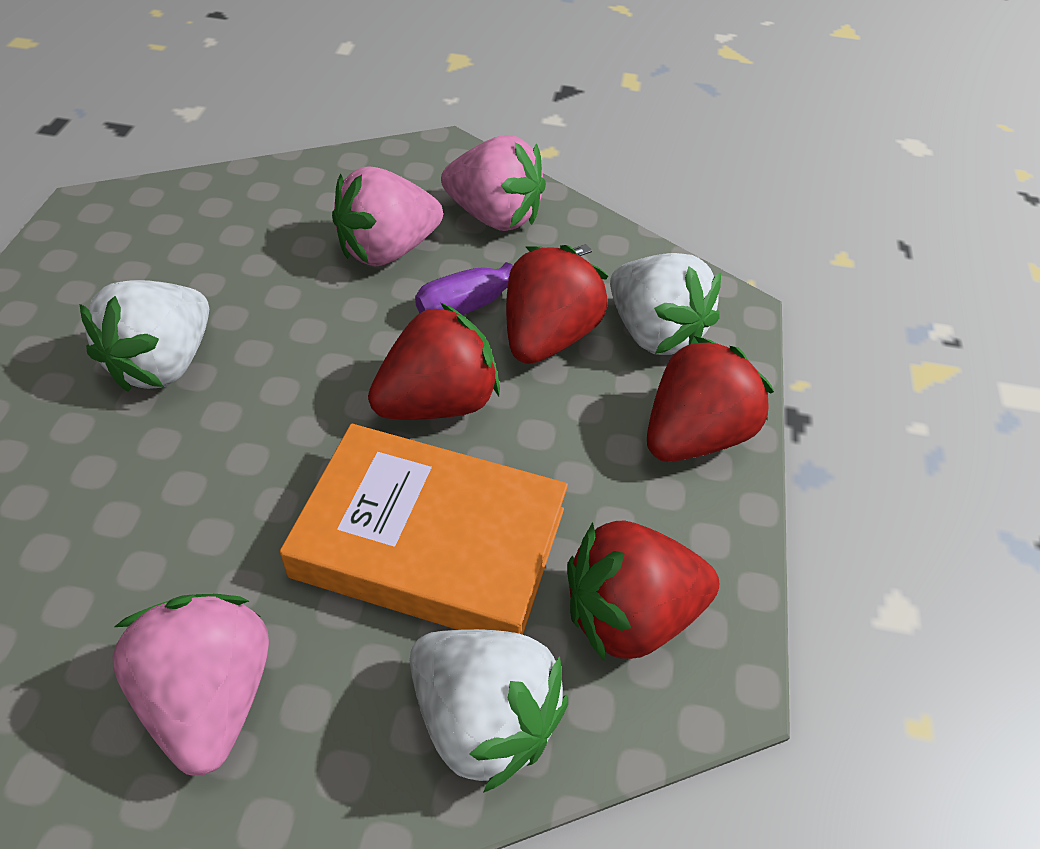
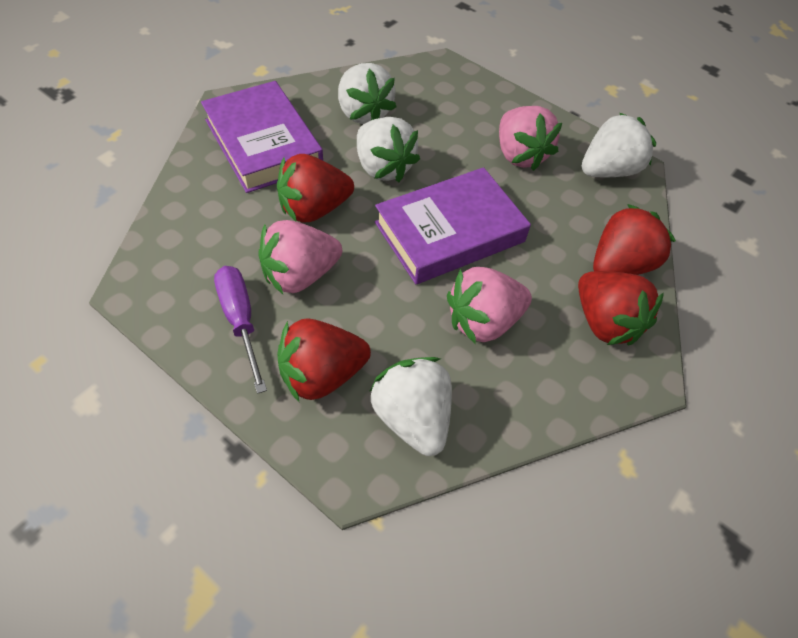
orange book: 1 -> 0
purple book: 0 -> 2
white strawberry: 3 -> 4

